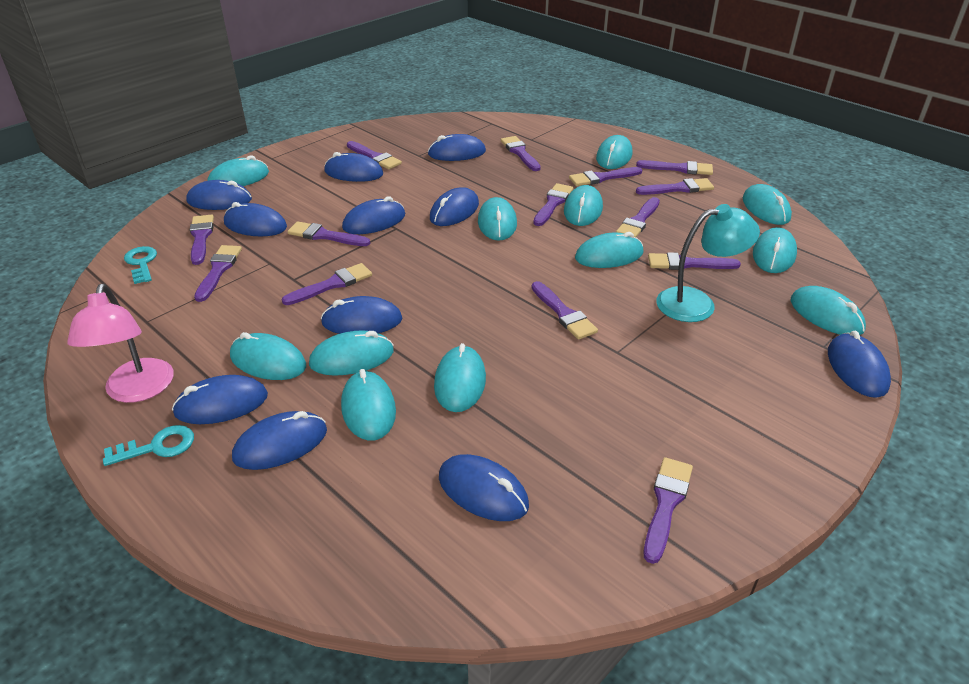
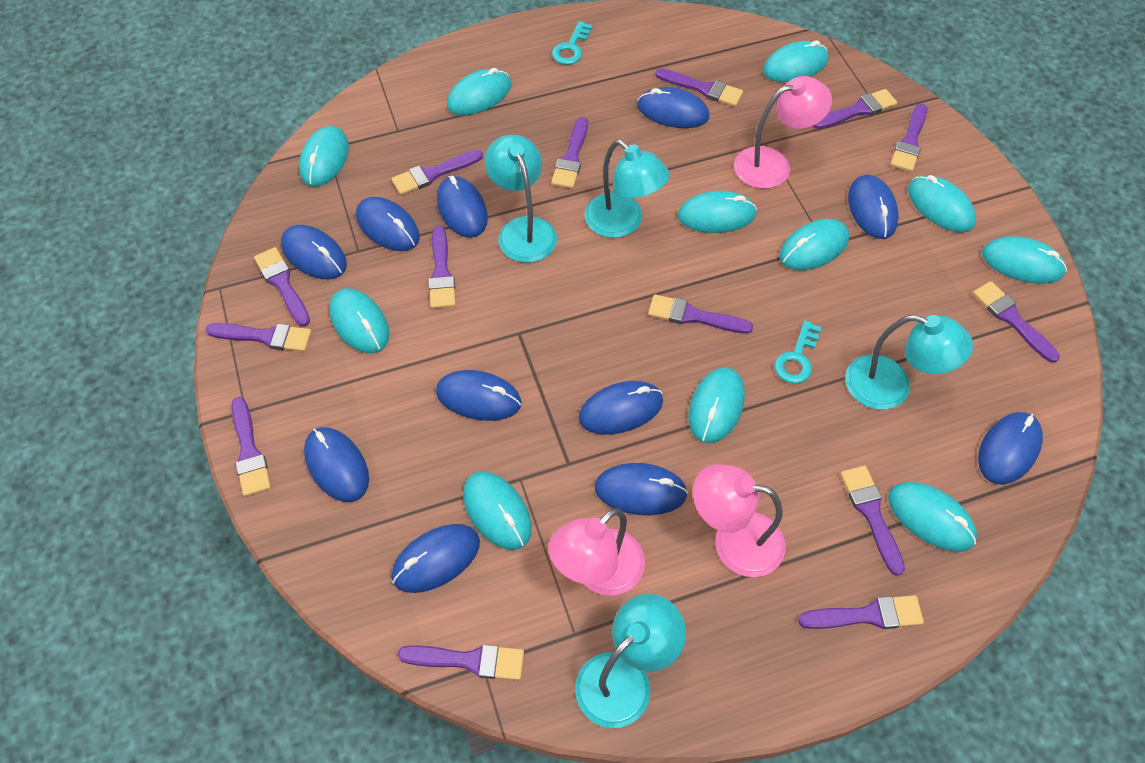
pink lamp: 1 -> 3
turquoise lamp: 1 -> 4
turquoise mouse: 12 -> 11

